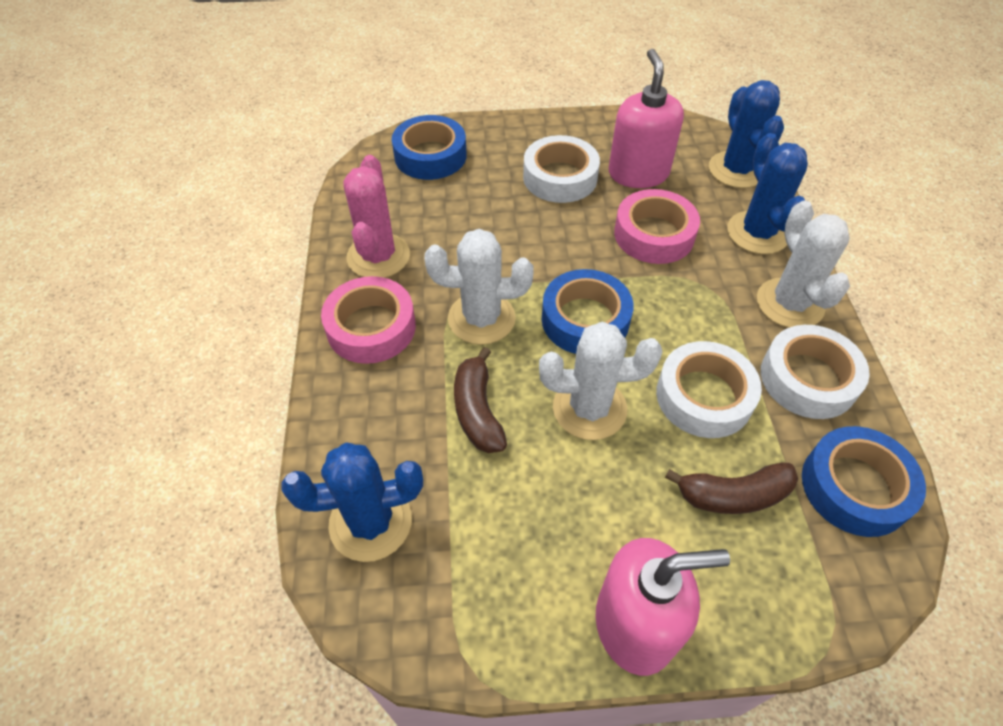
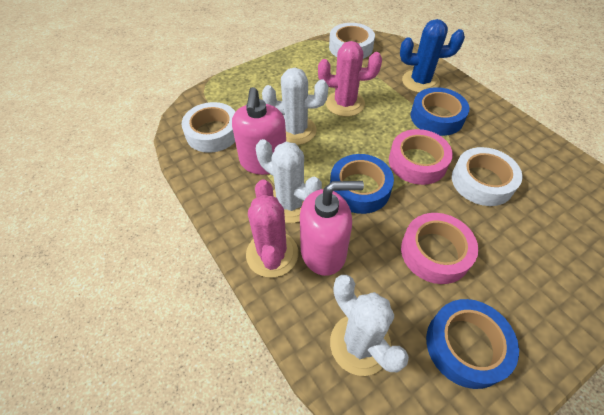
blue cactus: 3 -> 1
brown banana: 2 -> 0
pink cactus: 1 -> 2

